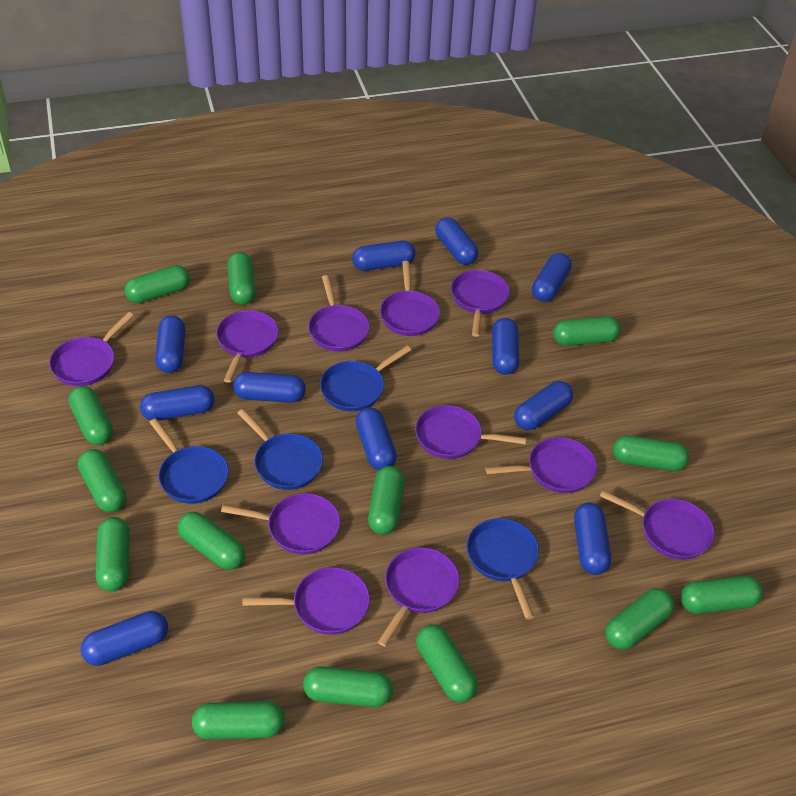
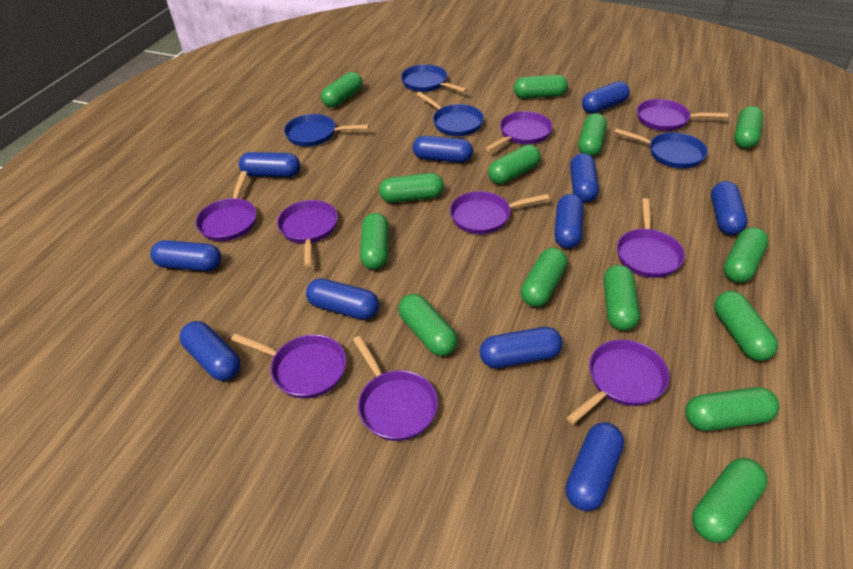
purple pan: 11 -> 9

